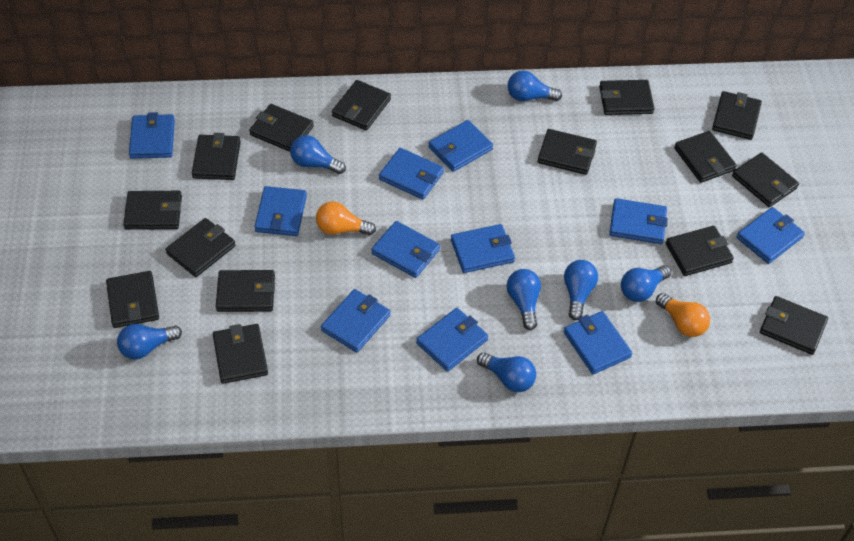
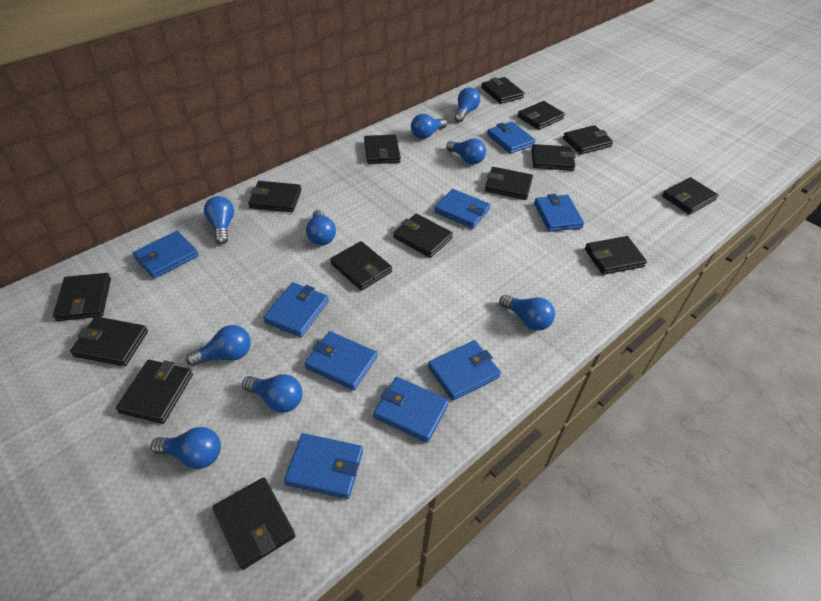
blue light bulb: 7 -> 9
blue wallet: 11 -> 9
orange light bulb: 2 -> 0

